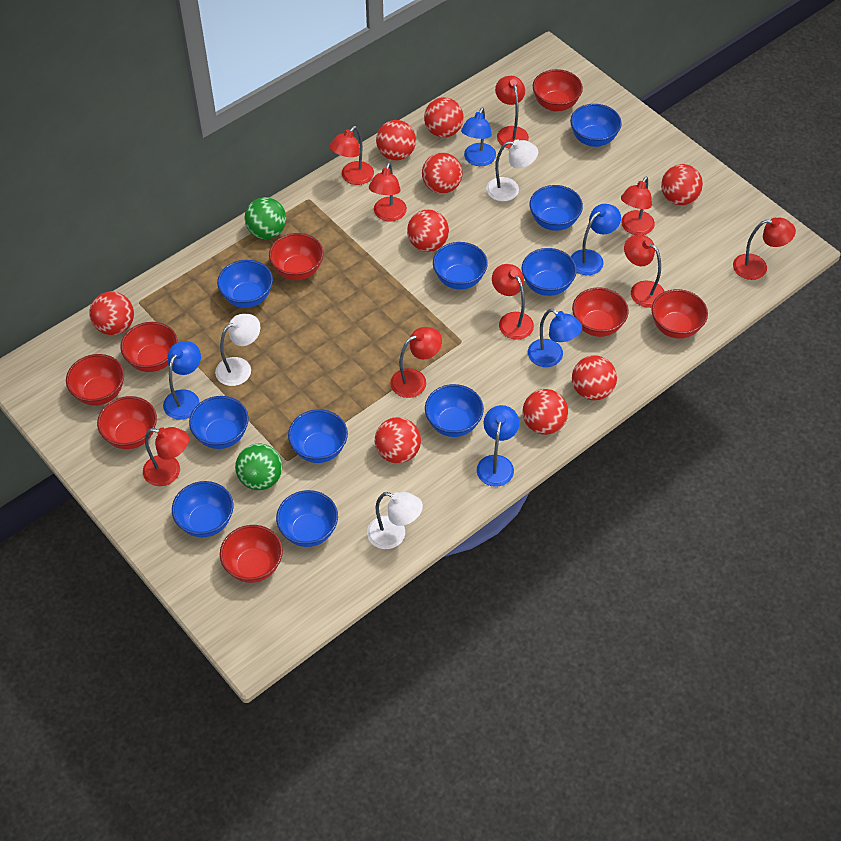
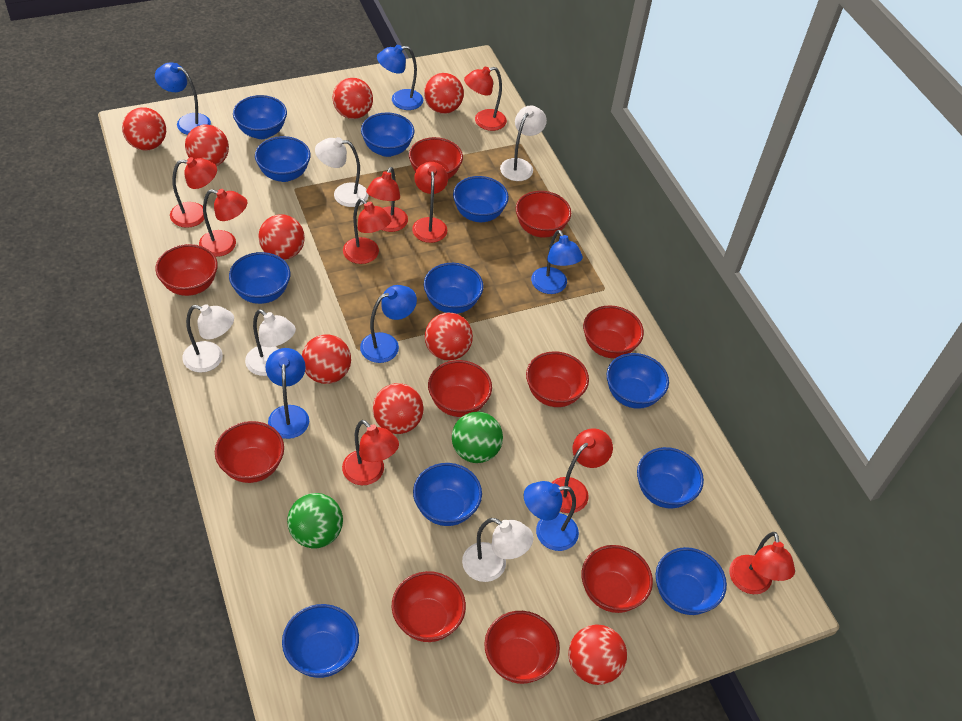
blue bowl: 10 -> 11
blue lamp: 5 -> 6
red bowl: 8 -> 10
white lamp: 3 -> 5

